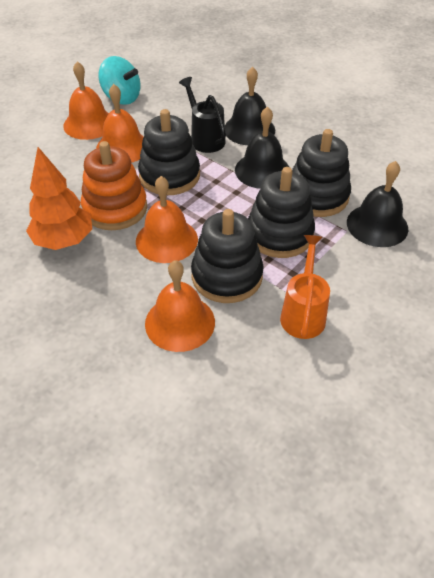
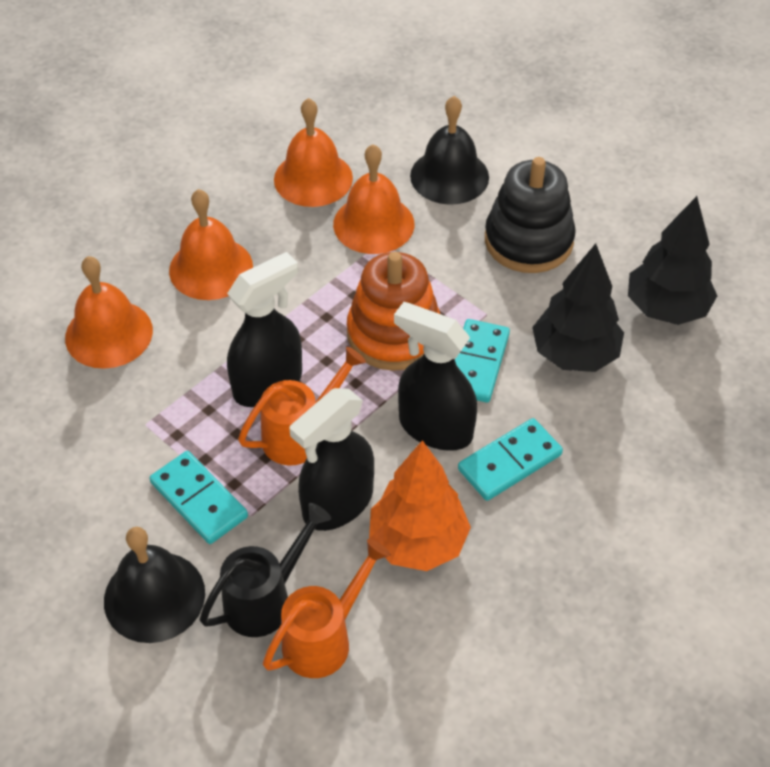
black bell: 3 -> 2
black spray bottle: 0 -> 3
black stacking toy: 4 -> 1
black tree: 0 -> 2
orange watering can: 1 -> 2
turquoise domino: 0 -> 3
turquoise spinning top: 1 -> 0

